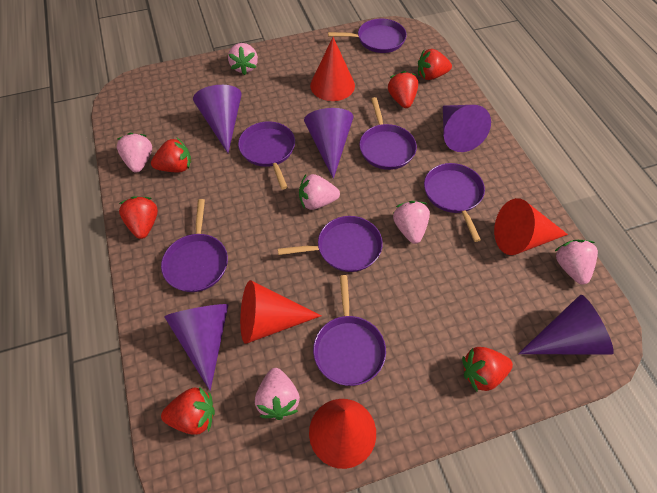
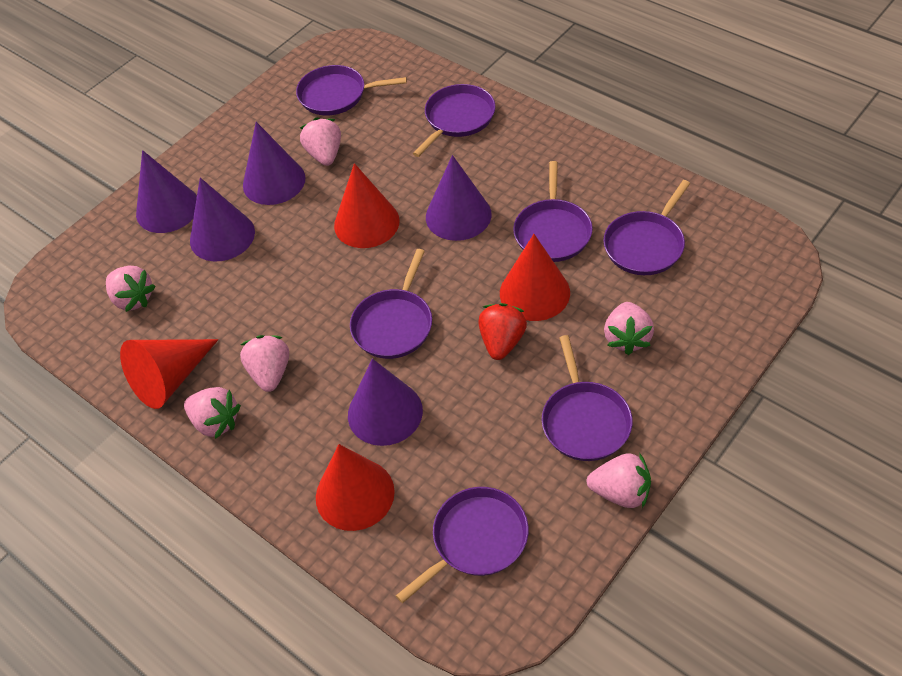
red strawberry: 6 -> 1

